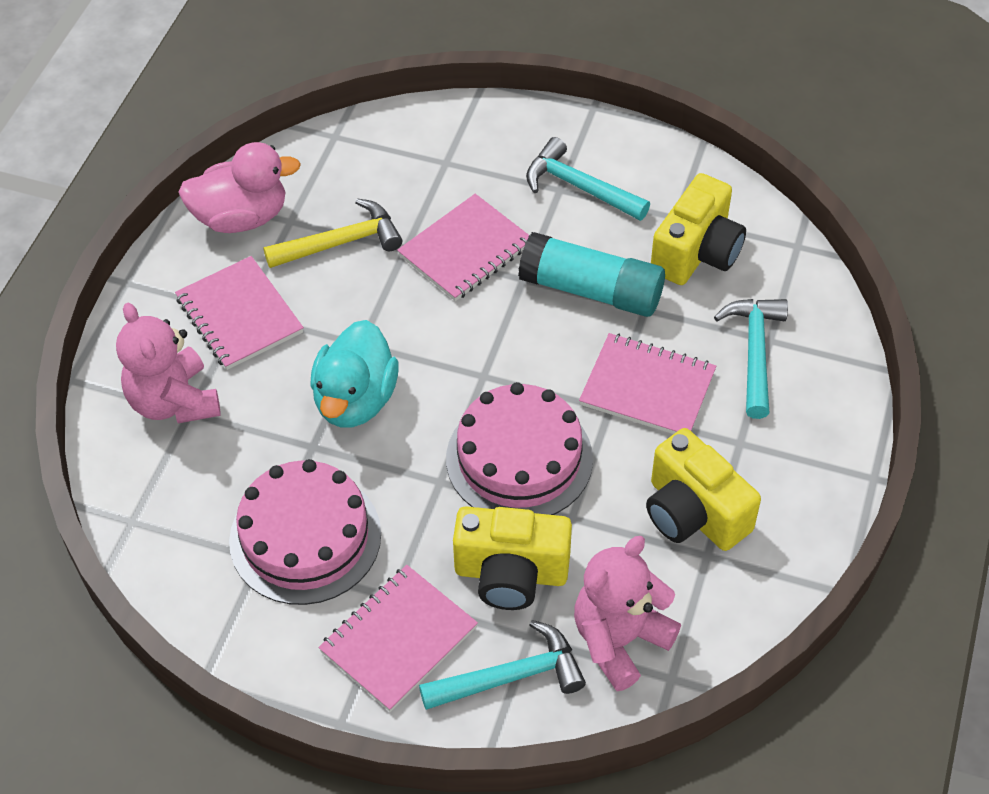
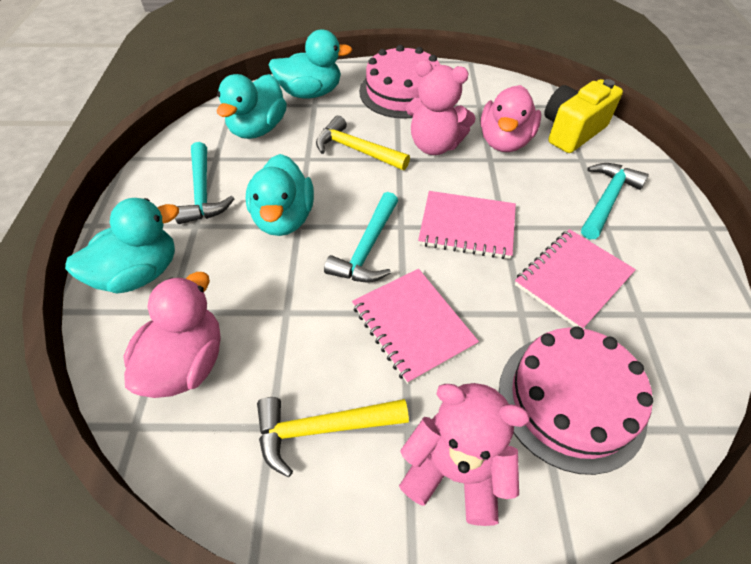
pink duck: 1 -> 2
pink notebook: 4 -> 3
turquoise duck: 1 -> 4
turquoise glue stick: 1 -> 0
yellow camera: 3 -> 1
yellow hammer: 1 -> 2

